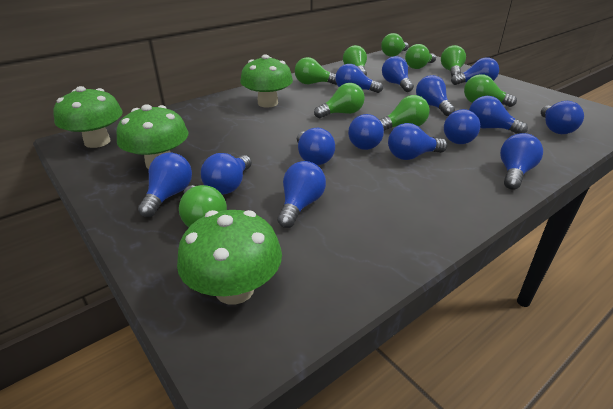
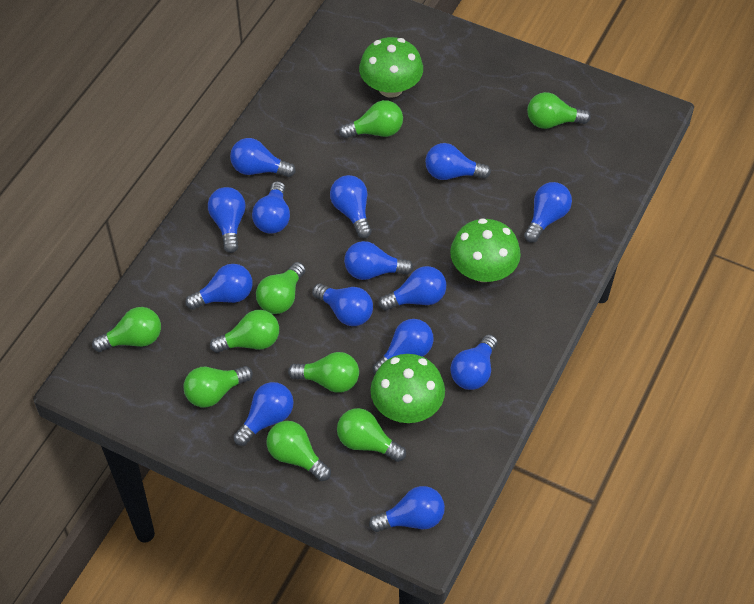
green mushroom: 4 -> 3

